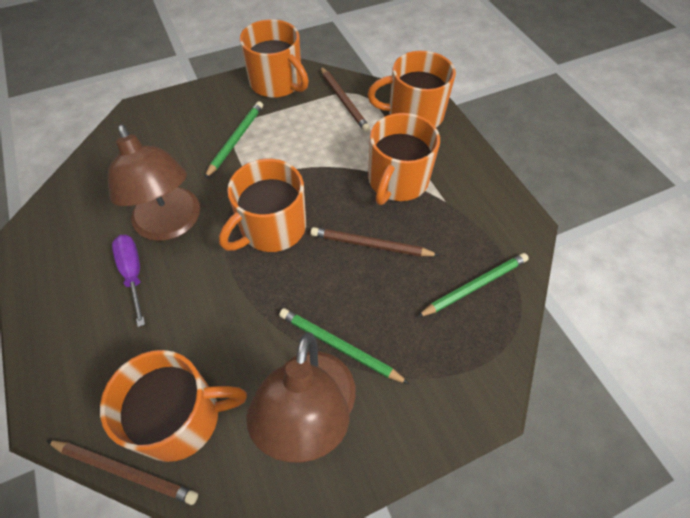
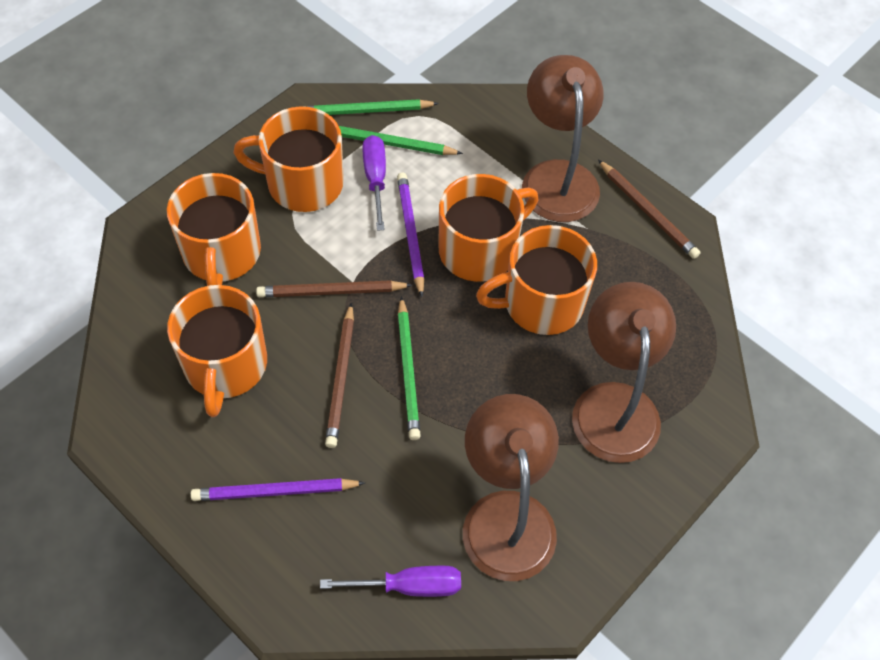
brown lamp: 2 -> 3
purple pencil: 0 -> 2
purple screwdriver: 1 -> 2

